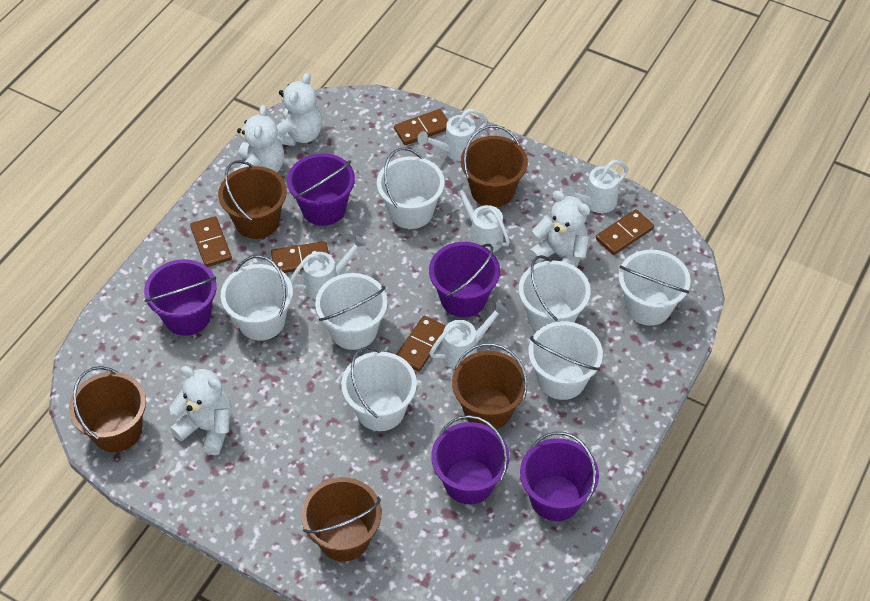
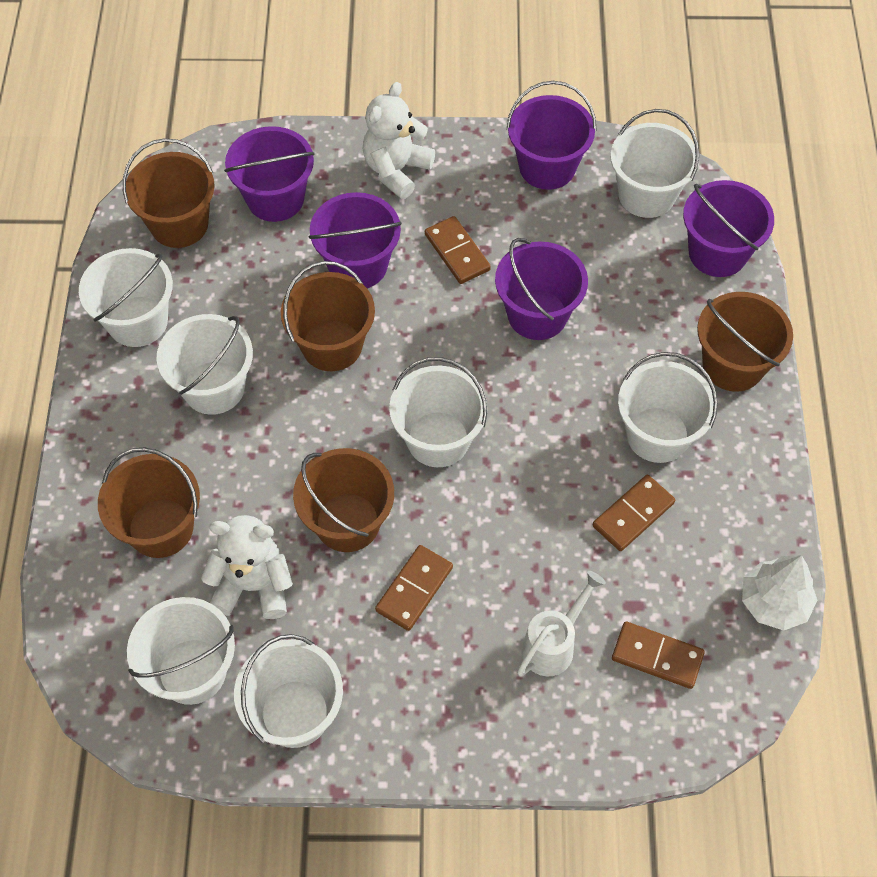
brown domino: 5 -> 4
white teddy bear: 4 -> 2
white tree: 0 -> 1
white watering can: 5 -> 1

